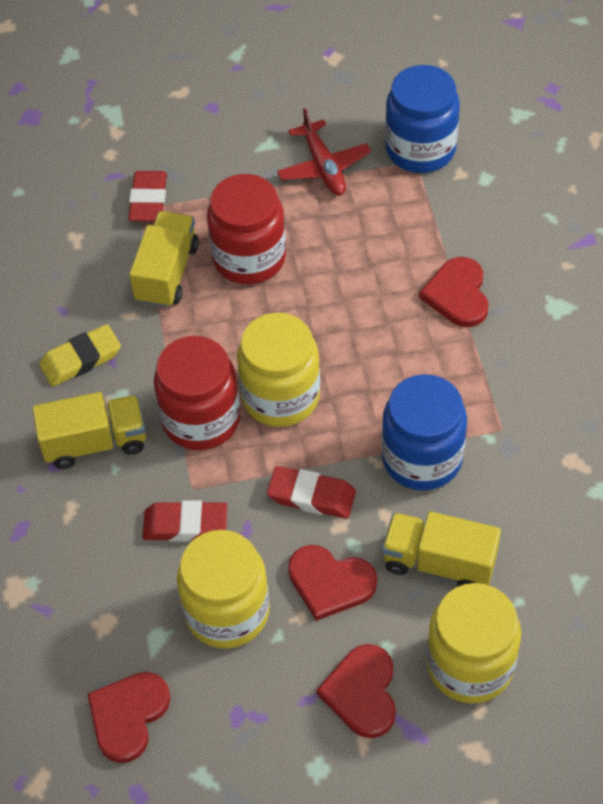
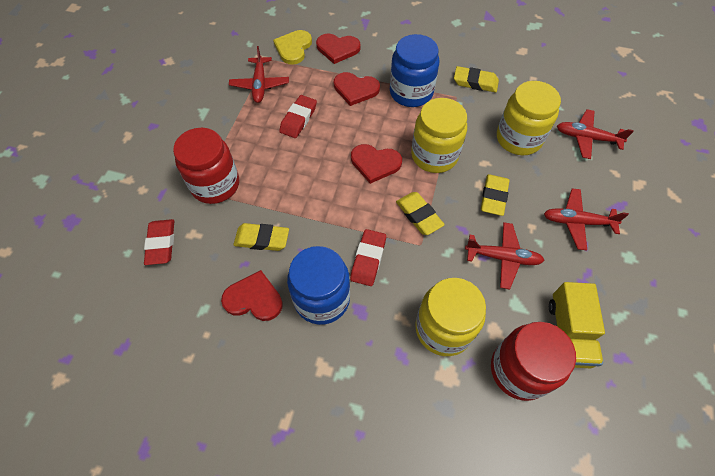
red plane: 1 -> 4
yellow eraser: 1 -> 4
yellow heart: 0 -> 1
yellow truck: 3 -> 1

